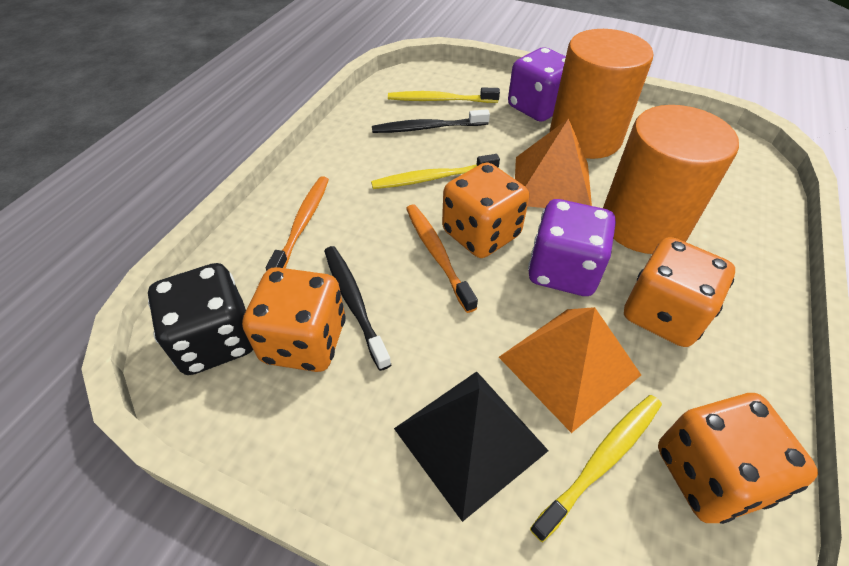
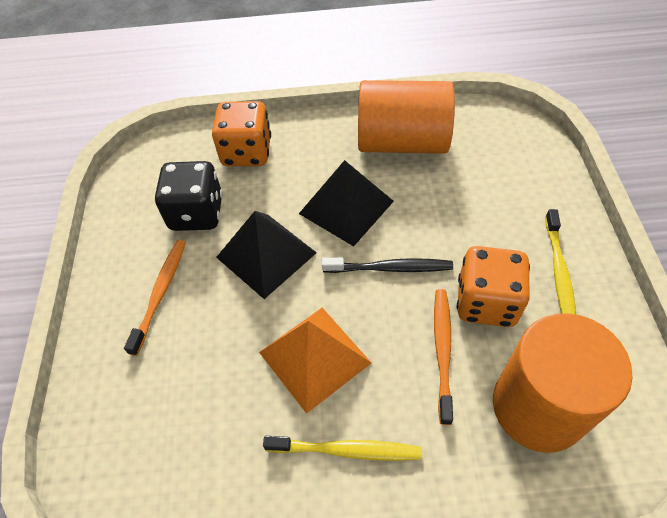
black pyramid: 1 -> 2
black toothbrush: 2 -> 1
orange dice: 4 -> 2
orange pyramid: 2 -> 1
purple dice: 2 -> 0
yellow toothbrush: 3 -> 2

